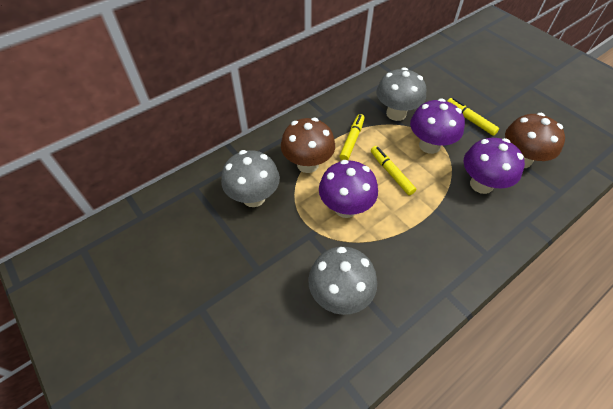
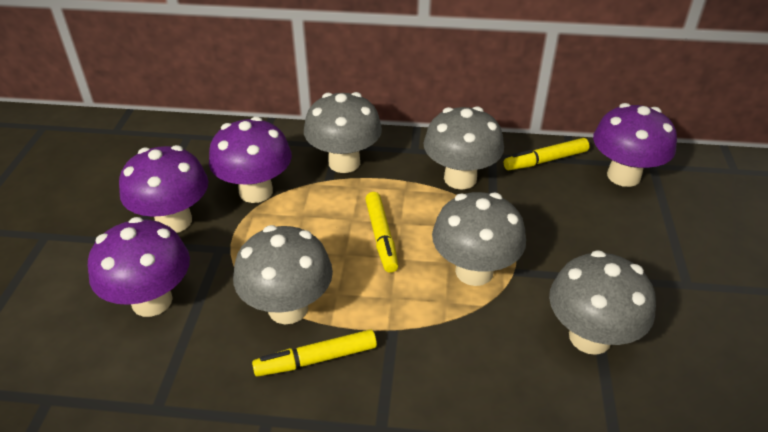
brown mushroom: 2 -> 0
grey mushroom: 3 -> 5
purple mushroom: 3 -> 4

